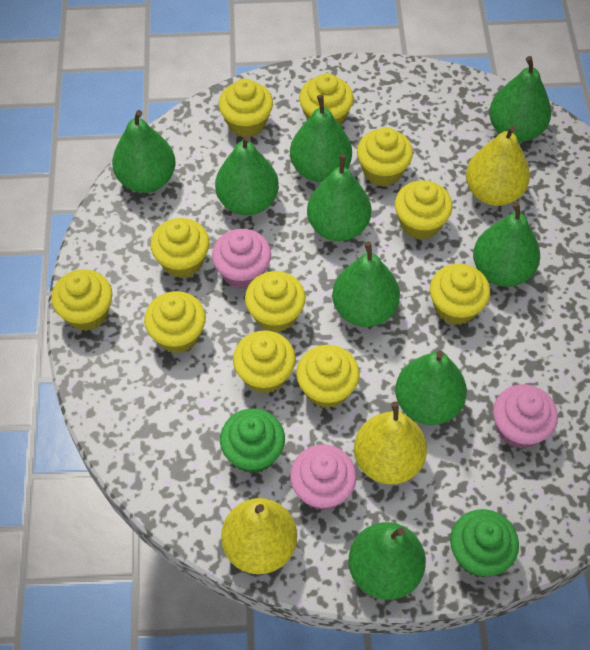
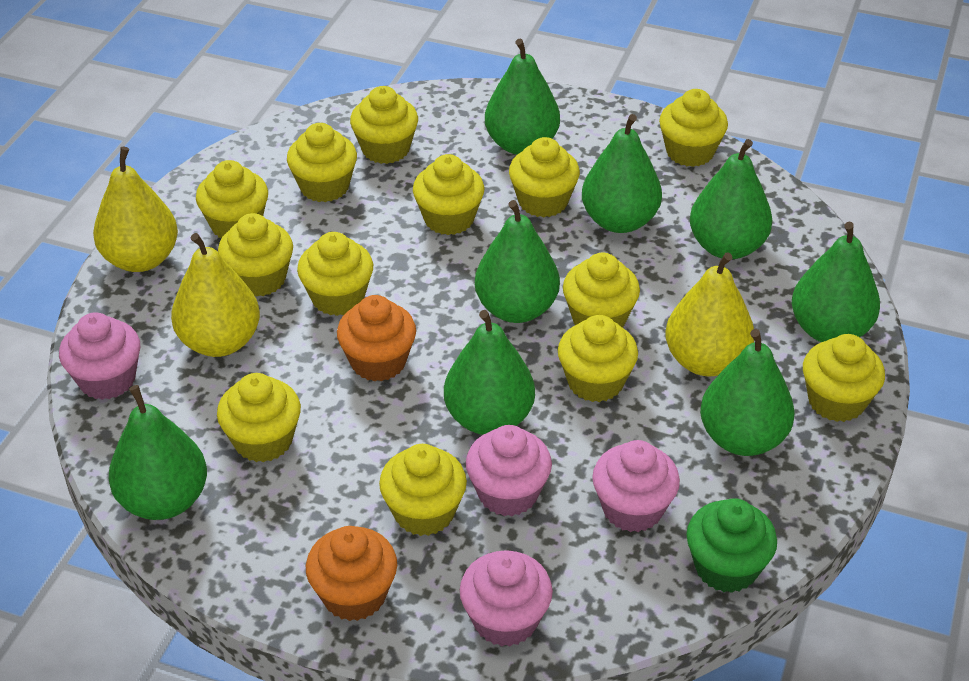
green cupcake: 2 -> 1
green pear: 9 -> 8
orange cupcake: 0 -> 2
pink cupcake: 3 -> 4
yellow cupcake: 11 -> 13

